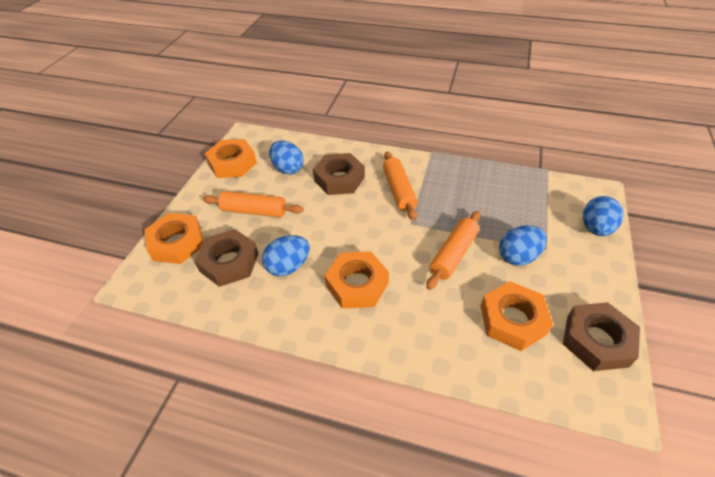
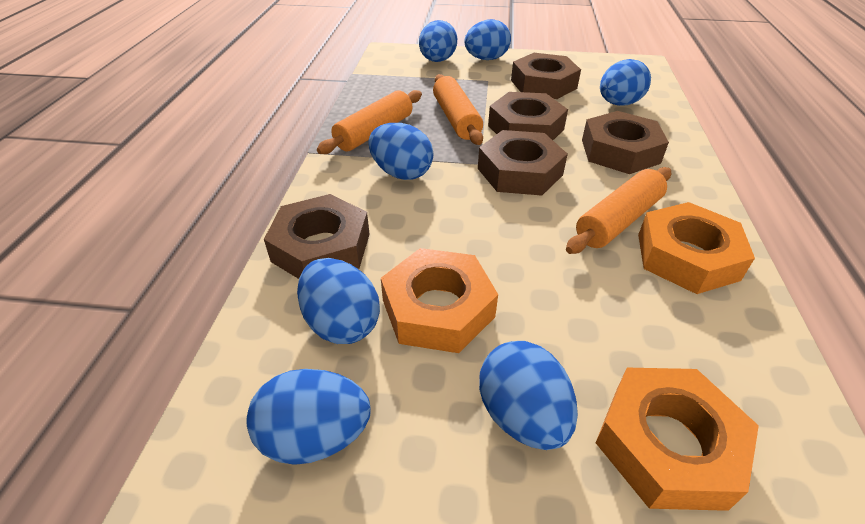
blue egg: 4 -> 7
brown nut: 3 -> 5
orange nut: 4 -> 3

